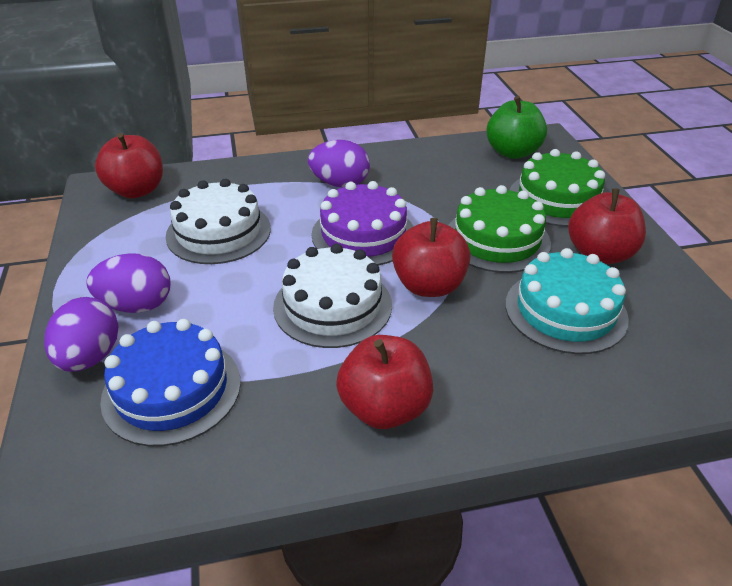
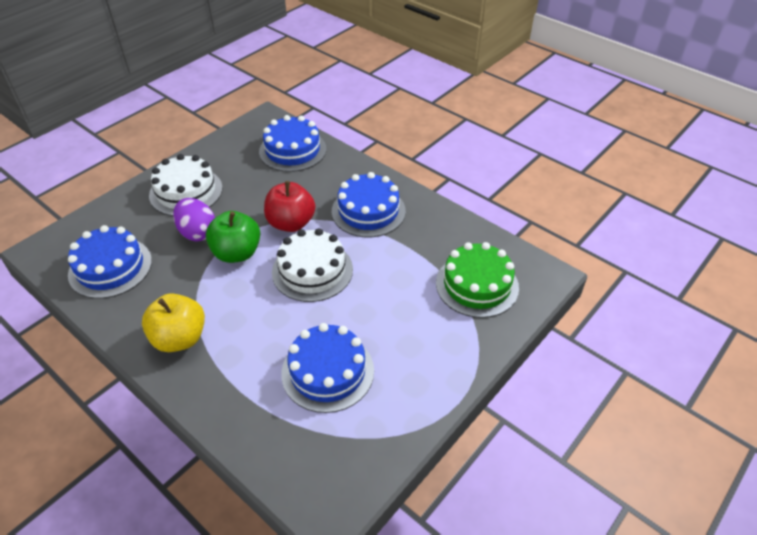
blue cake: 1 -> 4
green cake: 2 -> 1
purple cake: 1 -> 0
purple egg: 3 -> 1
red apple: 4 -> 1
turquoise cake: 1 -> 0
yellow apple: 0 -> 1

